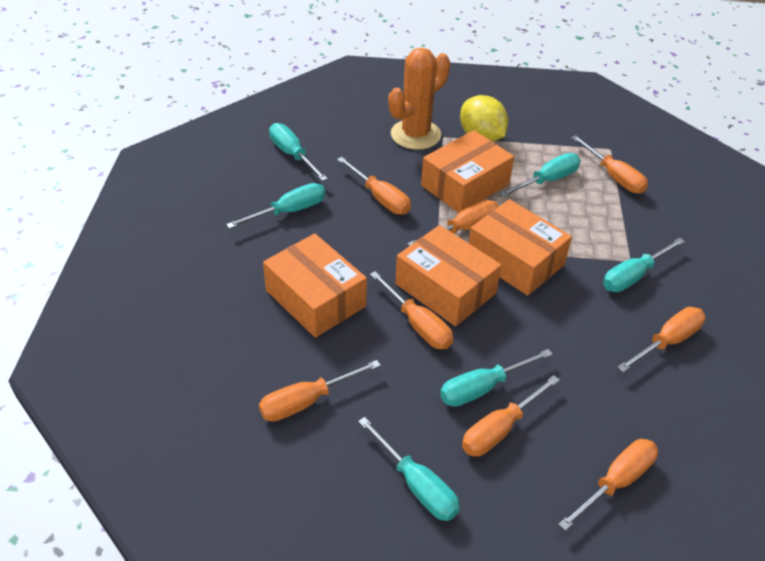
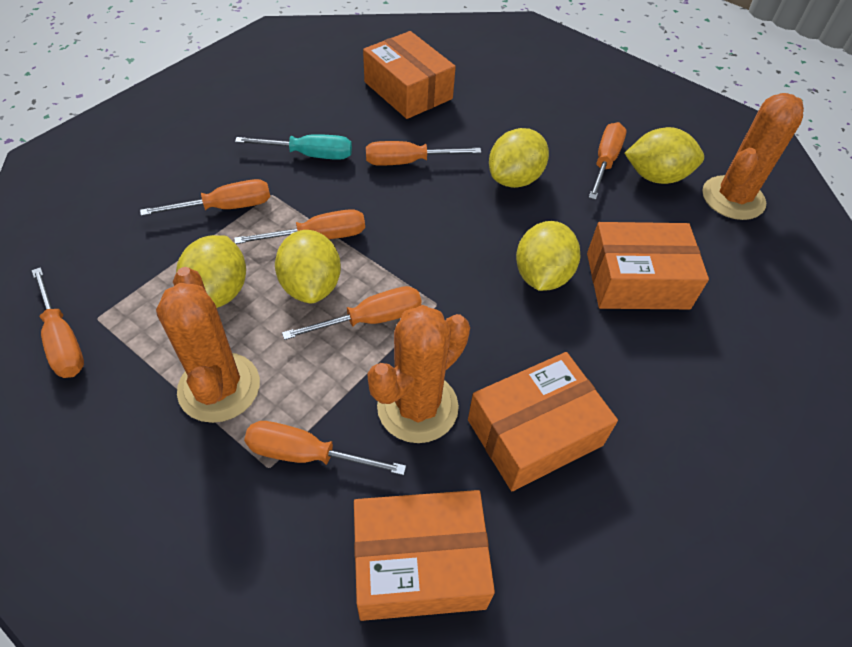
orange cactus: 1 -> 3
orange screwdriver: 8 -> 7
turquoise screwdriver: 6 -> 1
yellow lemon: 1 -> 5

